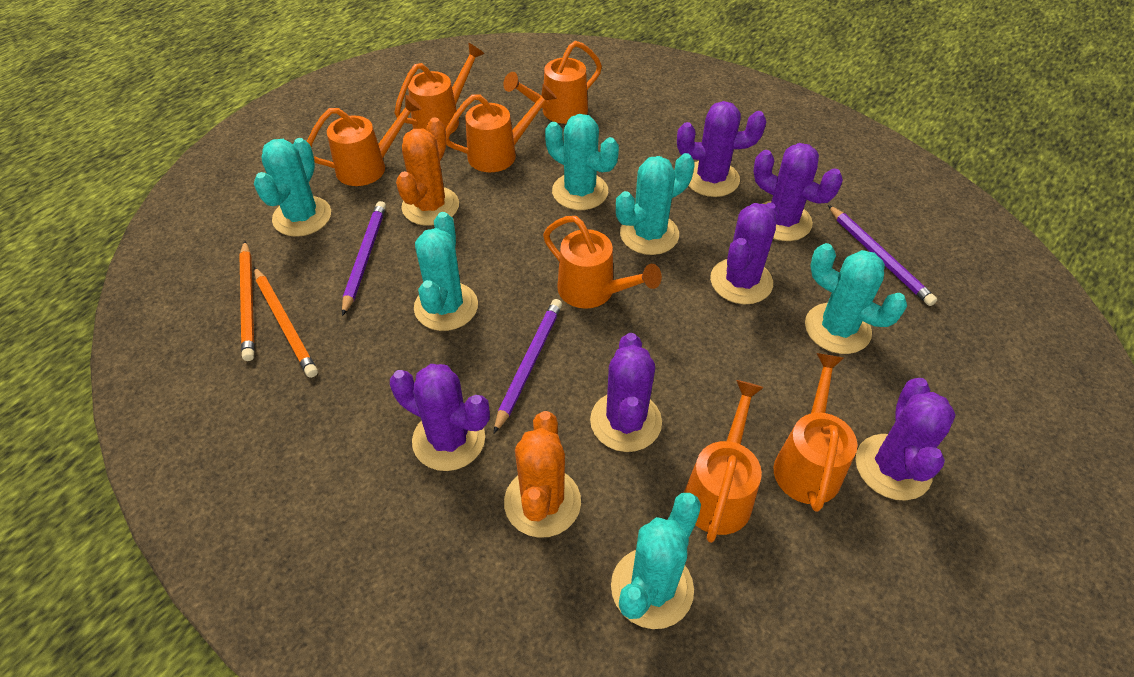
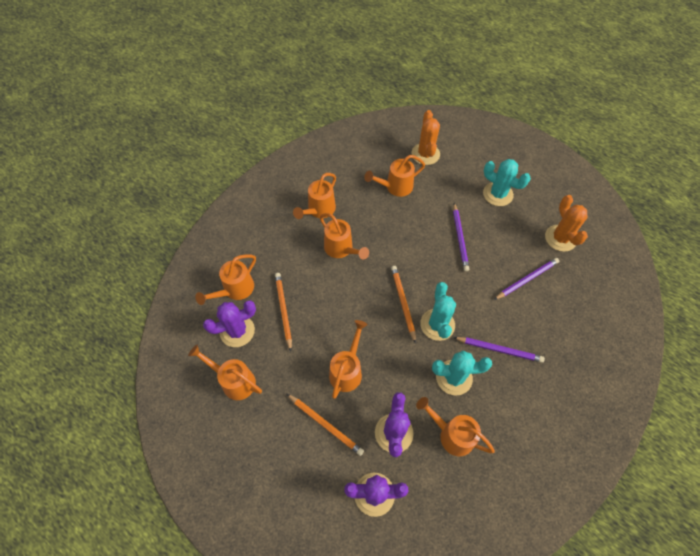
orange pencil: 2 -> 3
purple cactus: 6 -> 3
turquoise cactus: 6 -> 3

